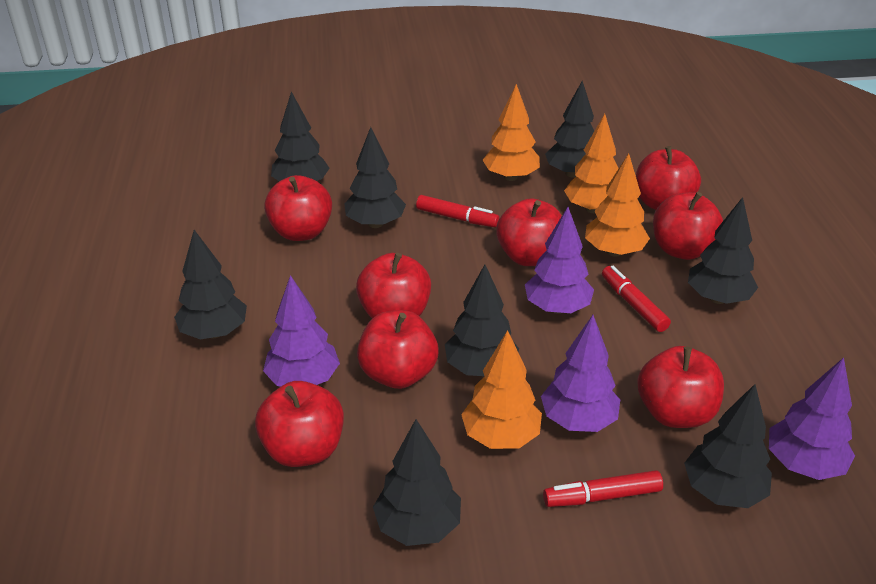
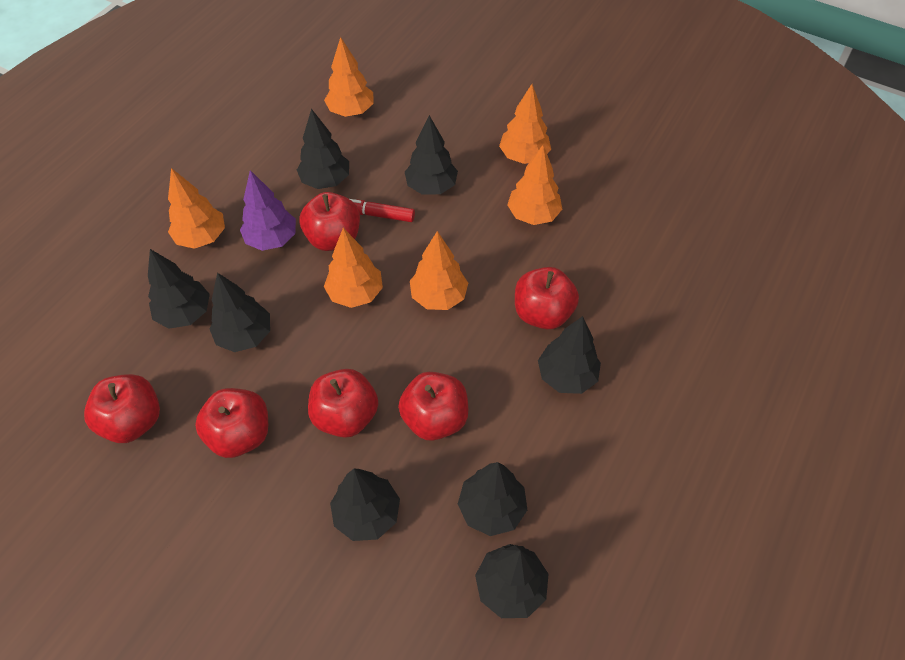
orange tree: 4 -> 6
purple tree: 4 -> 1
red apple: 8 -> 6
red marker: 3 -> 1

